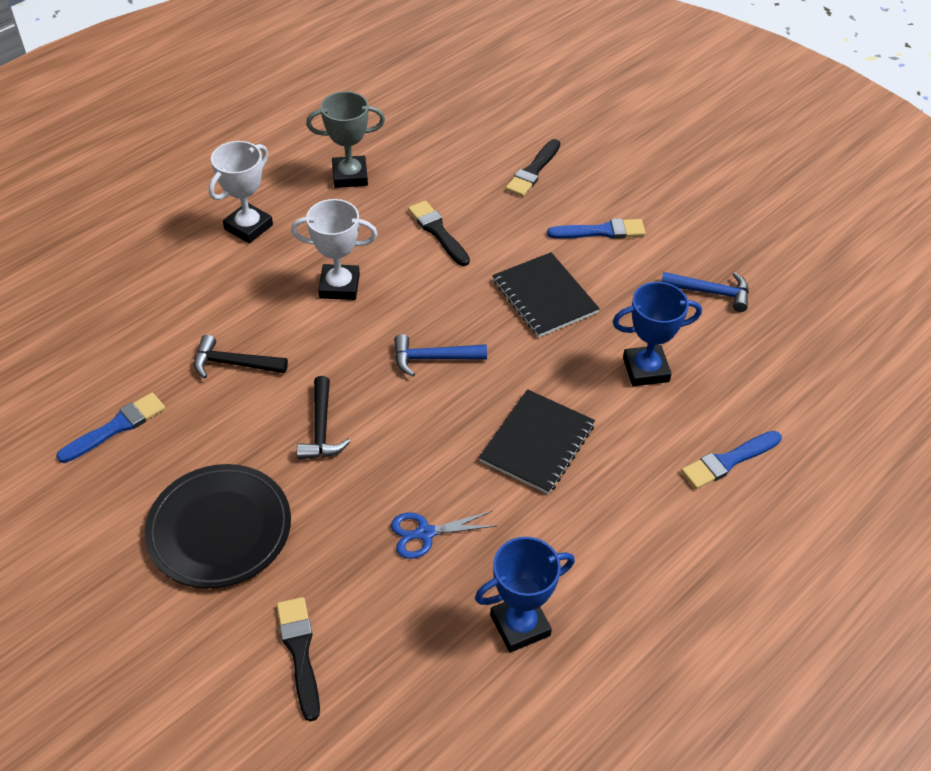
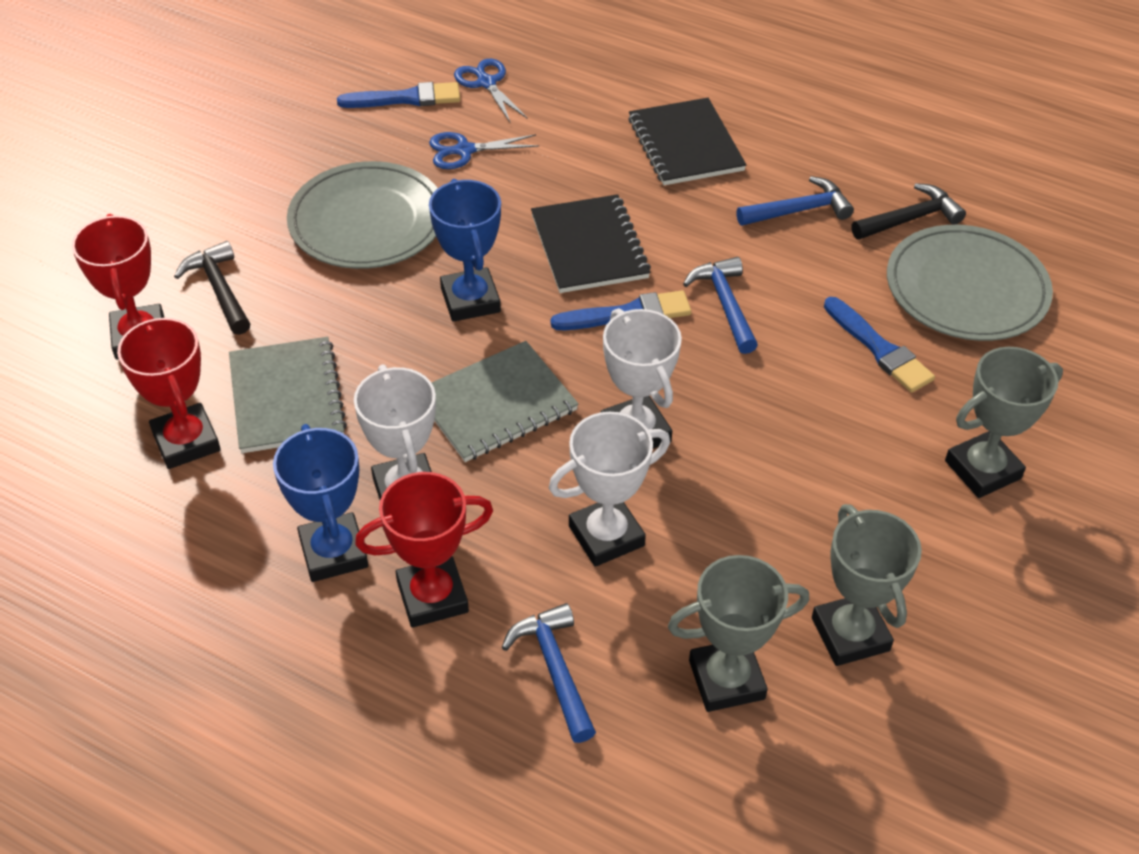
black brush: 3 -> 0
black plate: 1 -> 0
blue hammer: 2 -> 3
blue scissors: 1 -> 2
grey notebook: 0 -> 2
grey plate: 0 -> 2
grey trophy: 1 -> 3
red trophy: 0 -> 3
white trophy: 2 -> 3

